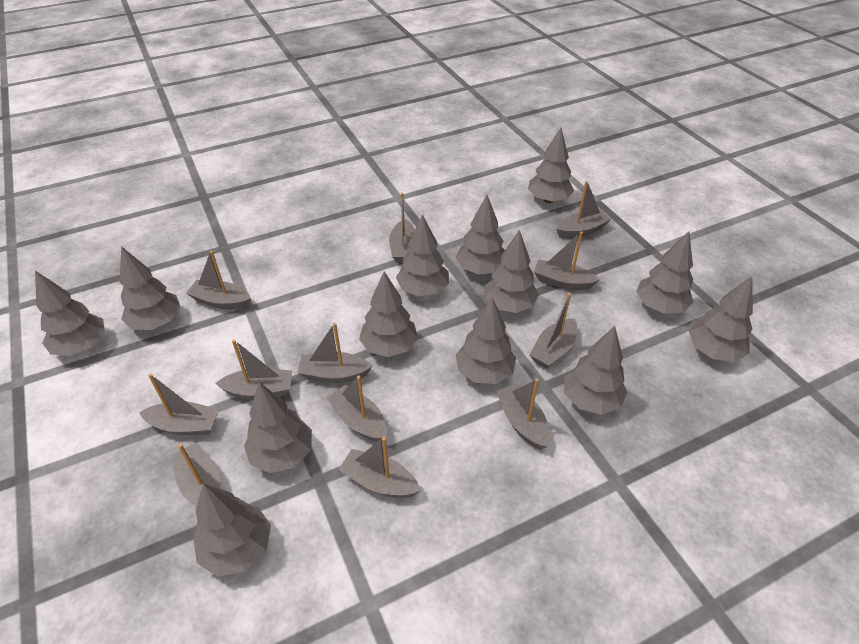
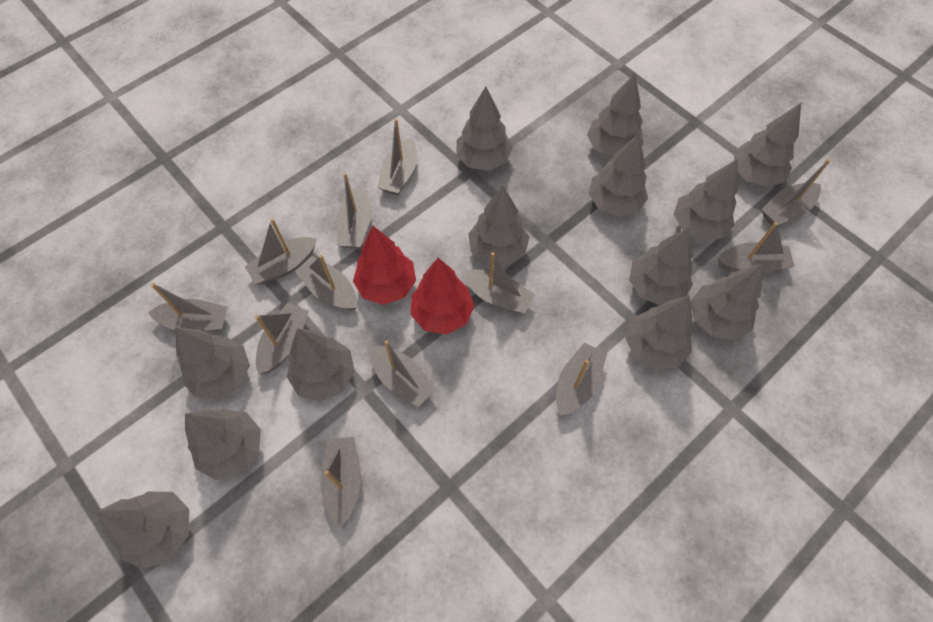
red tree: 0 -> 2

